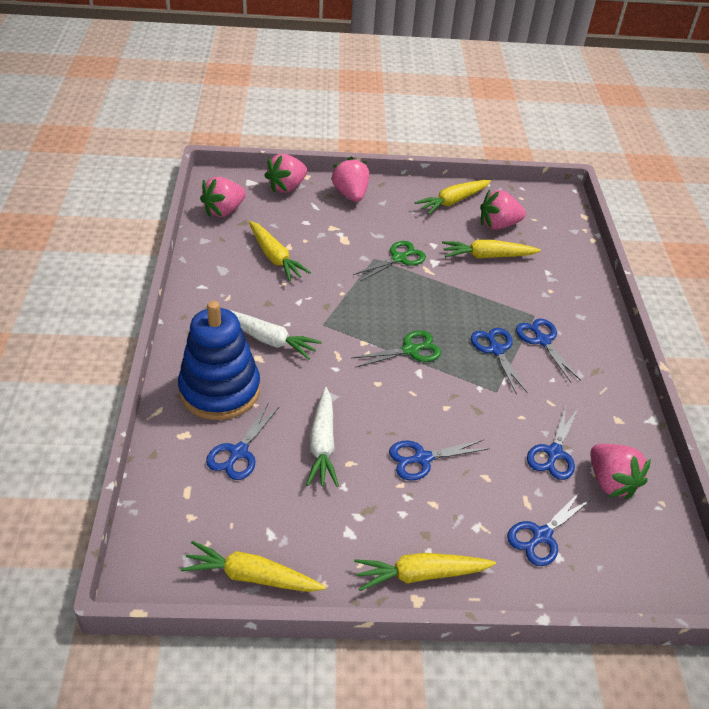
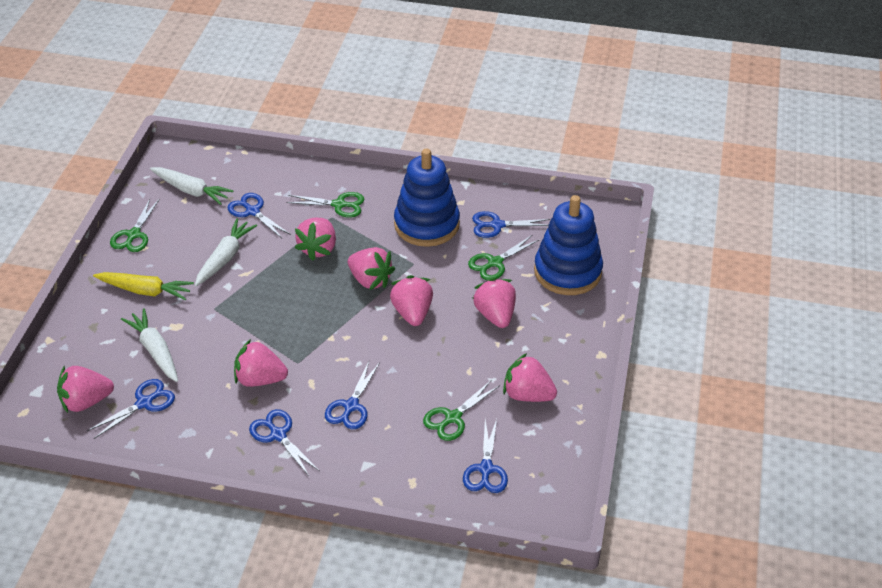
blue stacking toy: 1 -> 2
green scissors: 2 -> 4
pink strawberry: 5 -> 7
white carrot: 2 -> 3
yellow carrot: 5 -> 1

